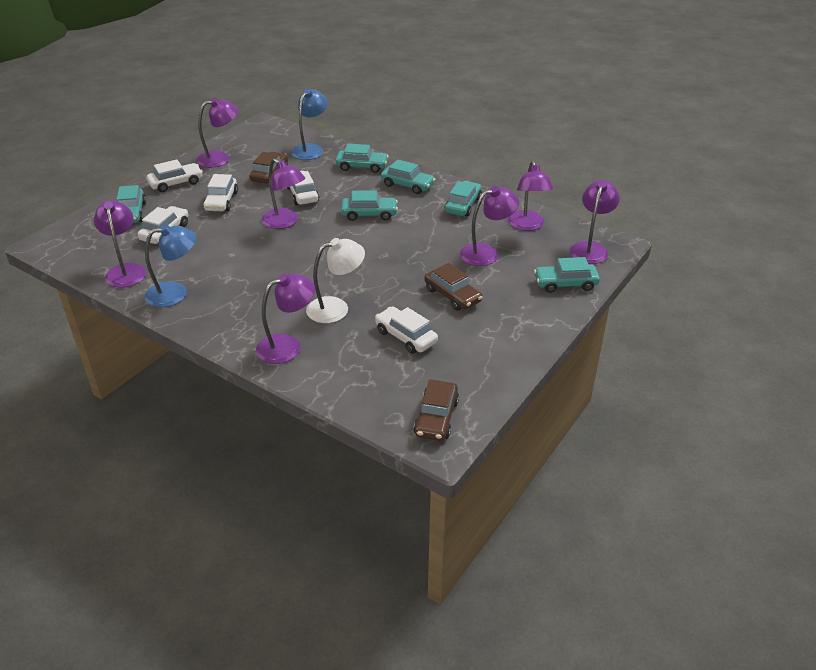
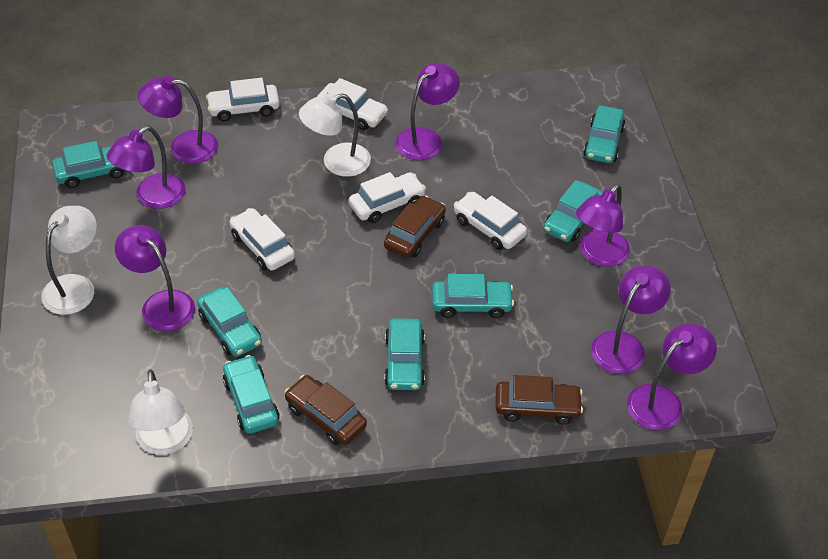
blue lamp: 2 -> 0
turquoise car: 6 -> 7
white lamp: 1 -> 3

